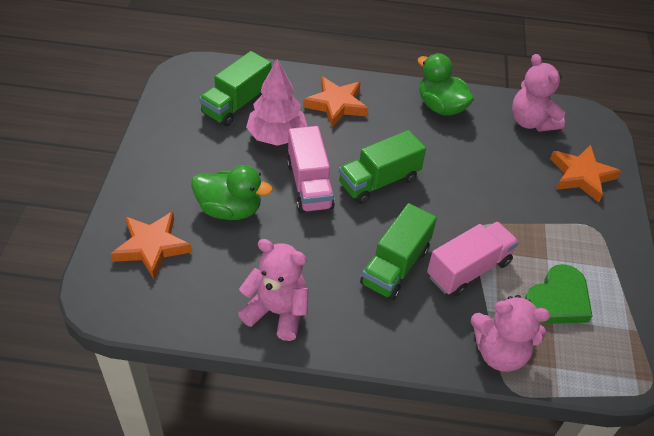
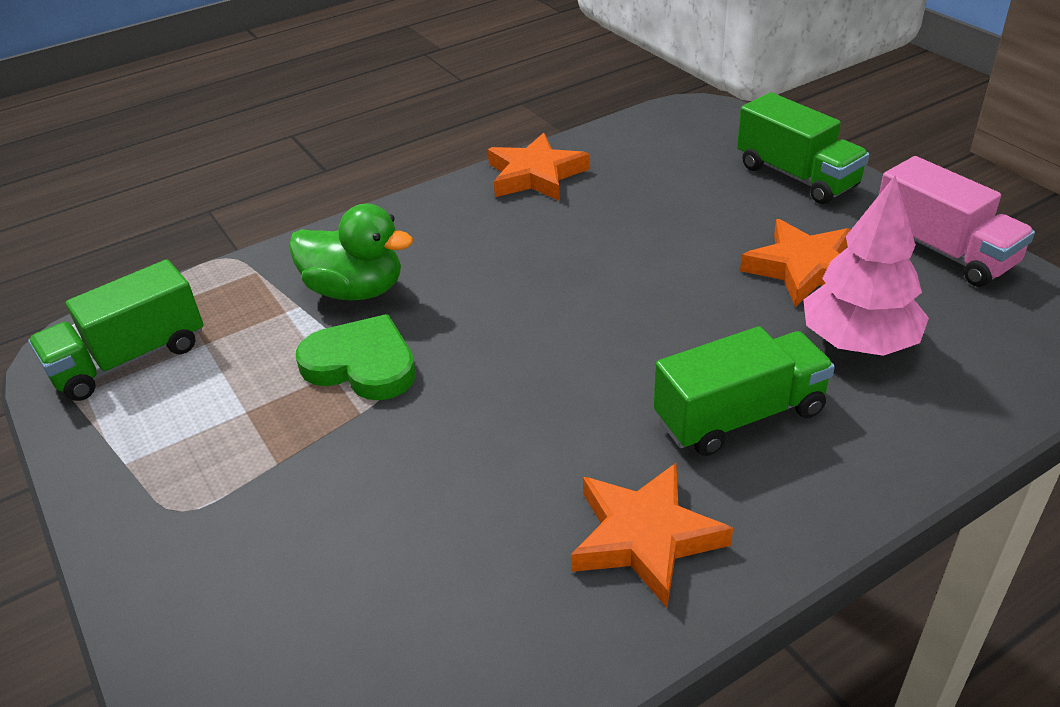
green duck: 2 -> 1
pink teddy bear: 3 -> 0
pink truck: 2 -> 1

